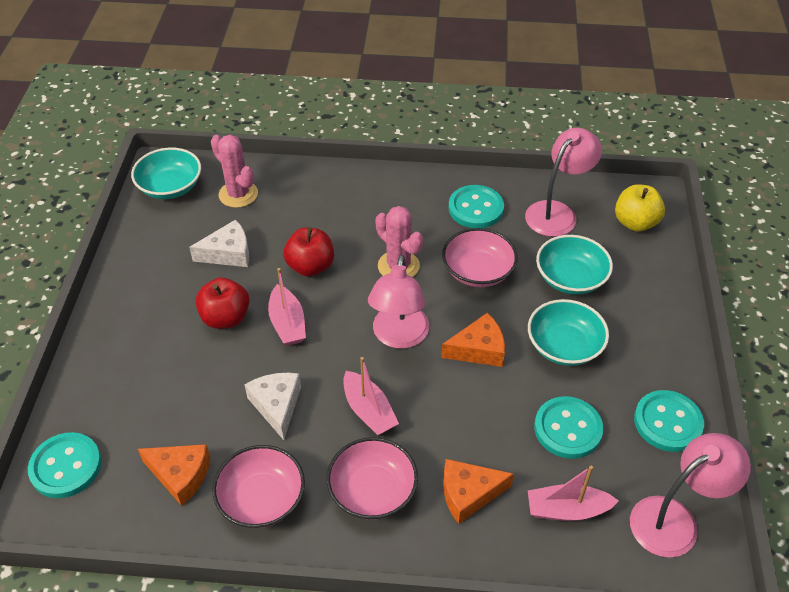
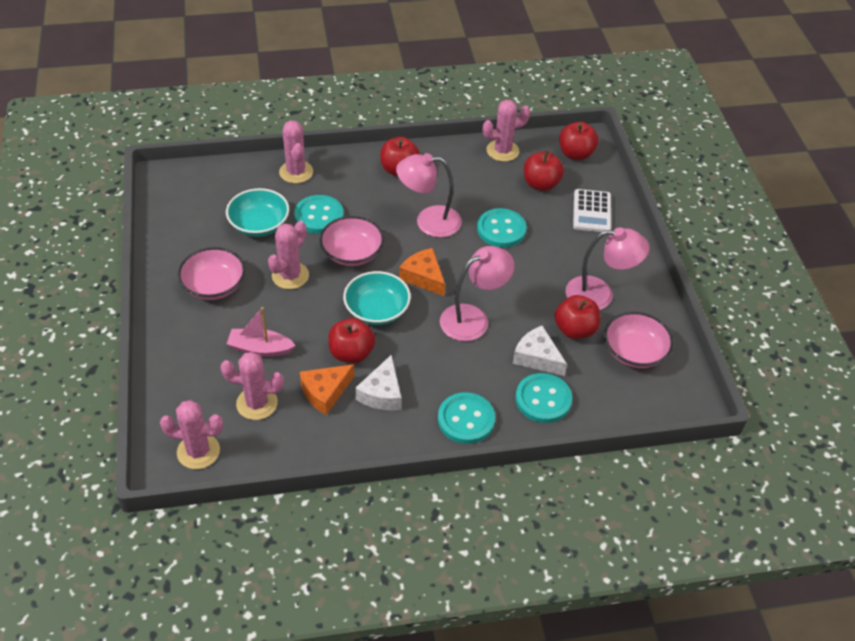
orange cheese: 3 -> 2
pink boat: 3 -> 1
pink cactus: 2 -> 5
red apple: 2 -> 5
turquoise bowl: 3 -> 2
white calculator: 0 -> 1
yellow apple: 1 -> 0

